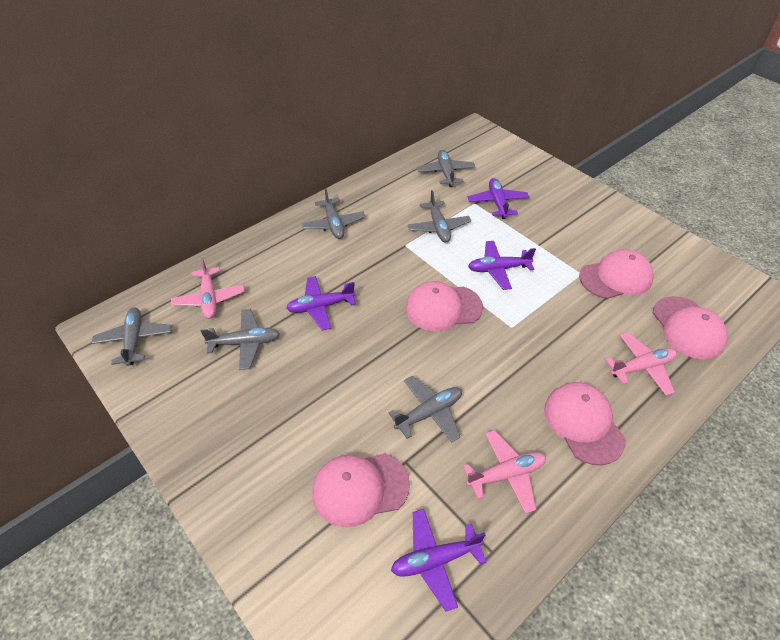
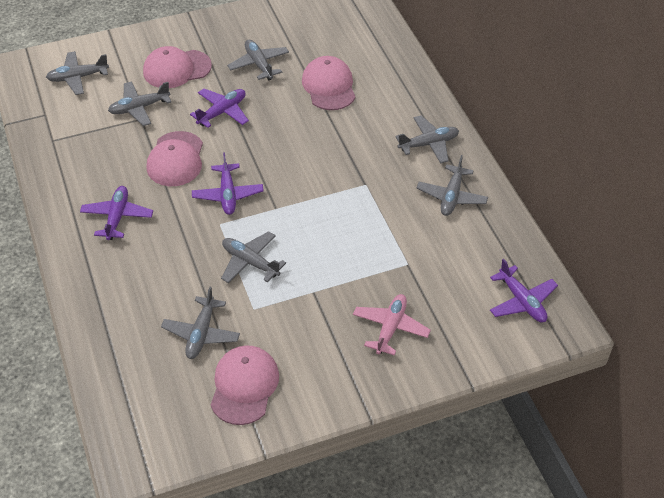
grey plane: 6 -> 7
pink cap: 5 -> 4
pink plane: 3 -> 1

